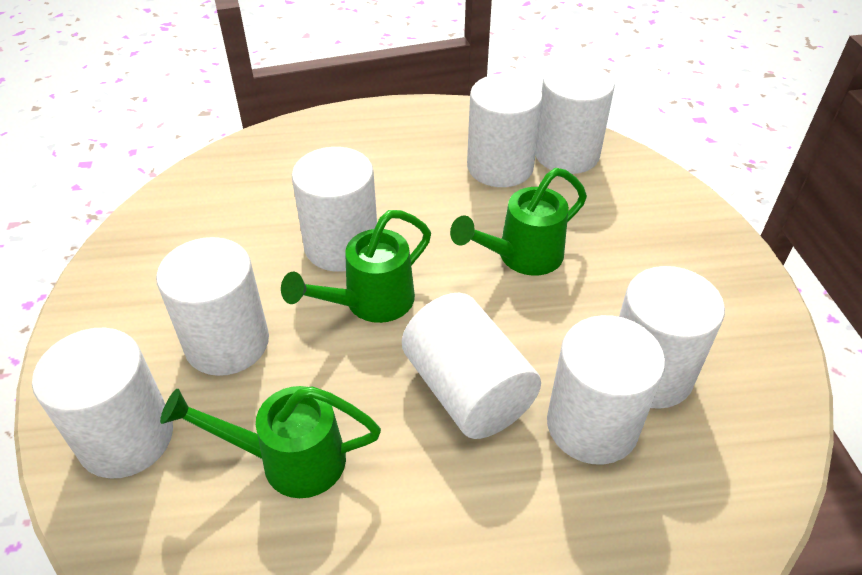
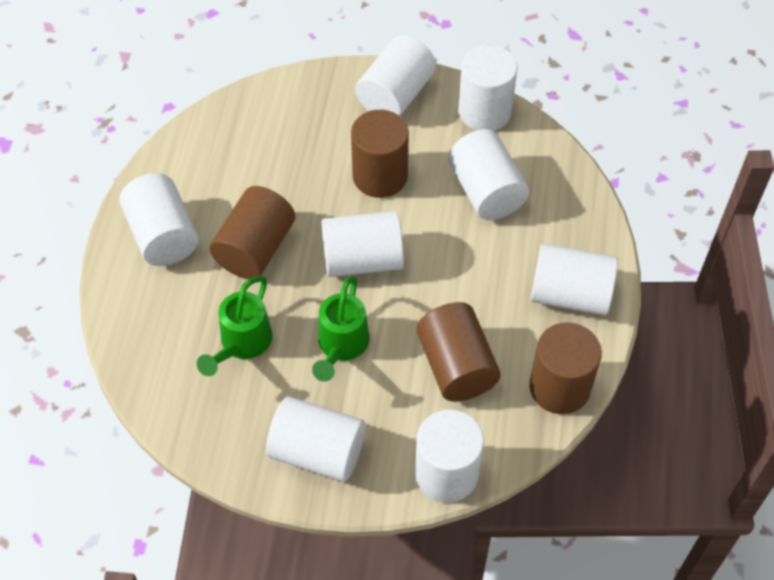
brown cylinder: 0 -> 4
green watering can: 3 -> 2

